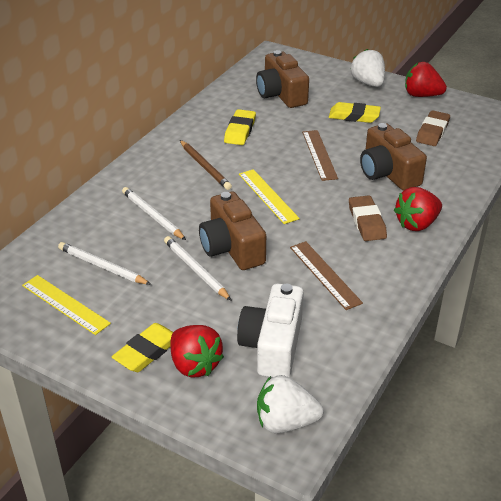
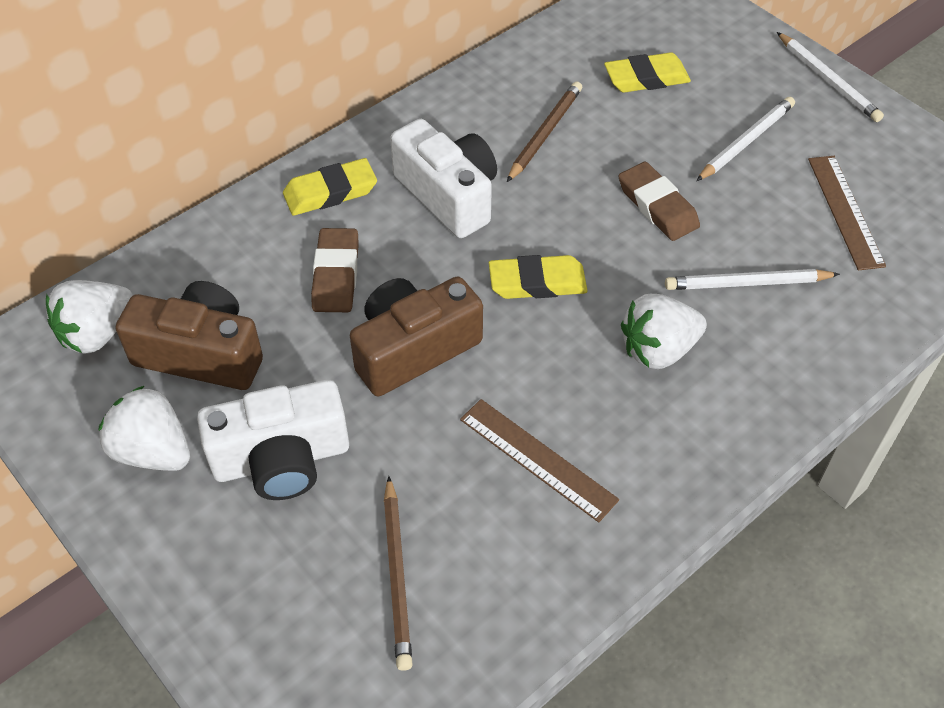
brown camera: 3 -> 2
brown pencil: 1 -> 2
red strawberry: 3 -> 0
white camera: 1 -> 2
white strawberry: 2 -> 3
yellow ruler: 2 -> 0

